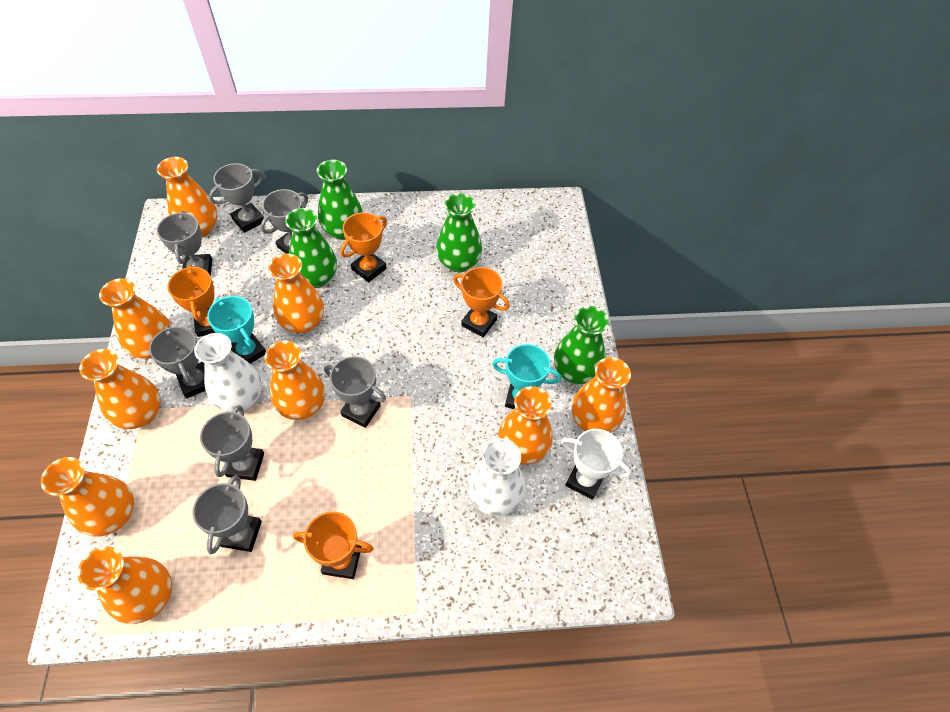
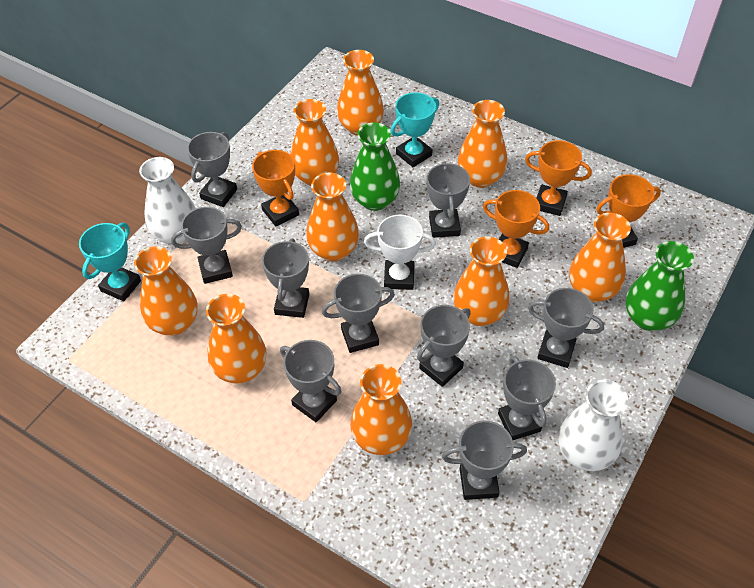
green vase: 4 -> 2
grey trophy: 7 -> 10

